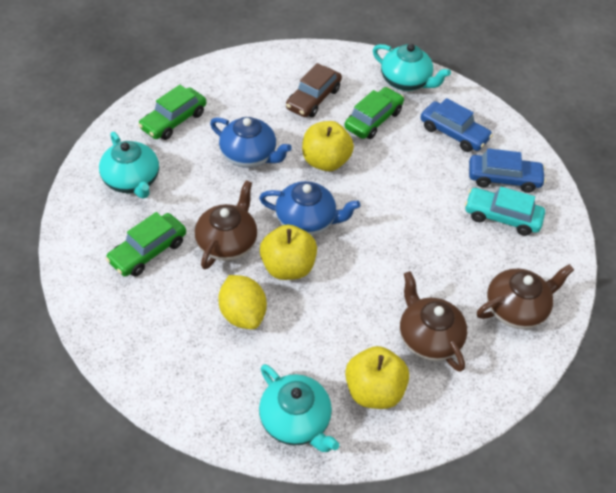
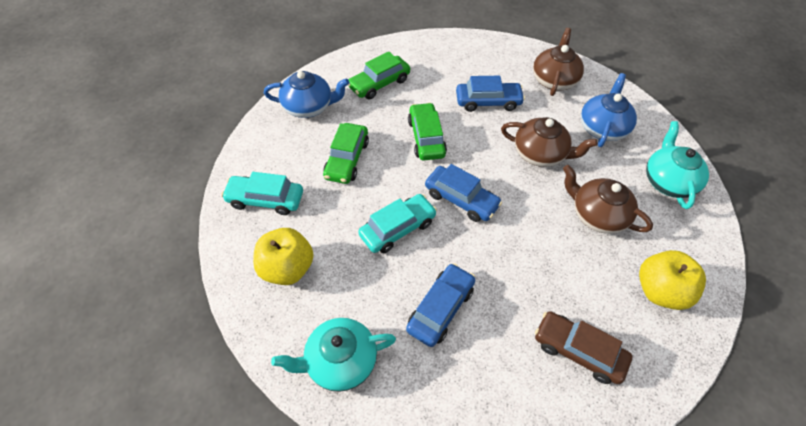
blue car: 2 -> 3
turquoise car: 1 -> 2
turquoise teapot: 3 -> 2
yellow apple: 3 -> 2
yellow lemon: 1 -> 0

